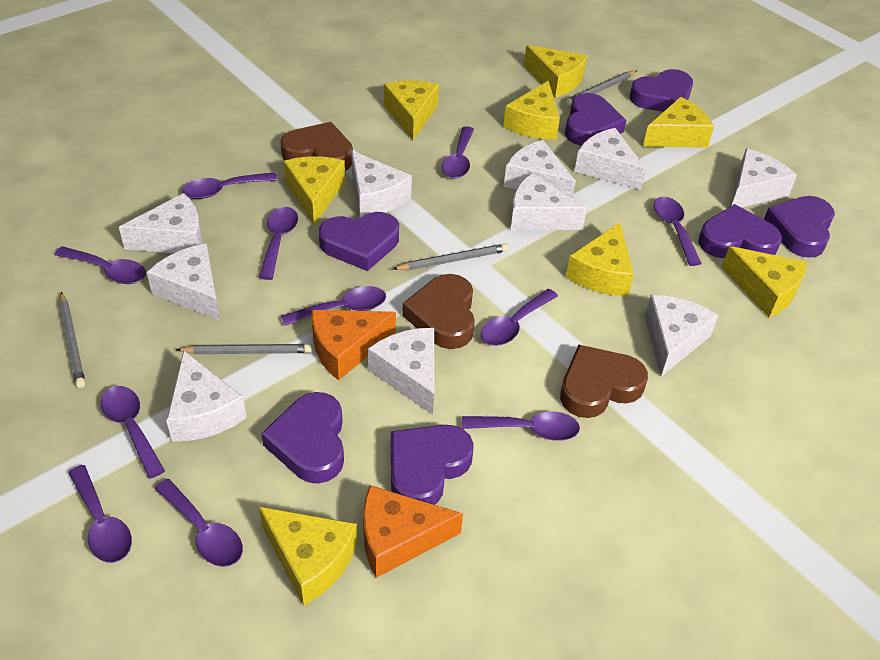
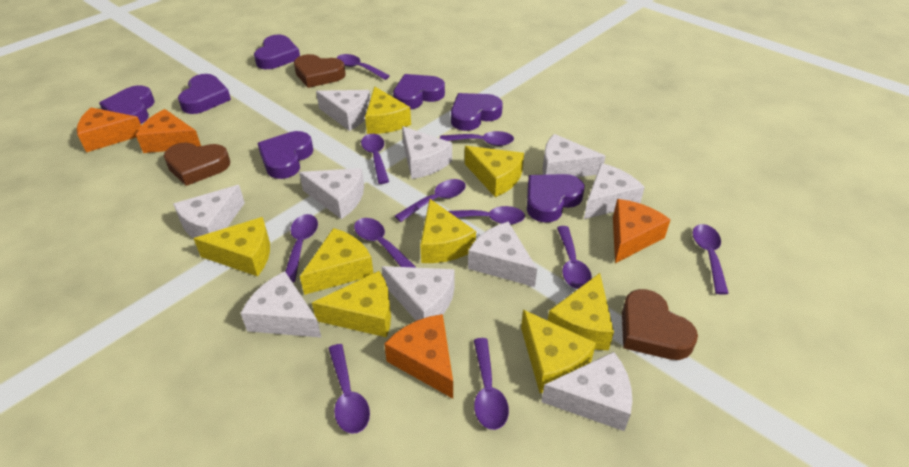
grey pencil: 4 -> 0
orange cheese: 2 -> 4

